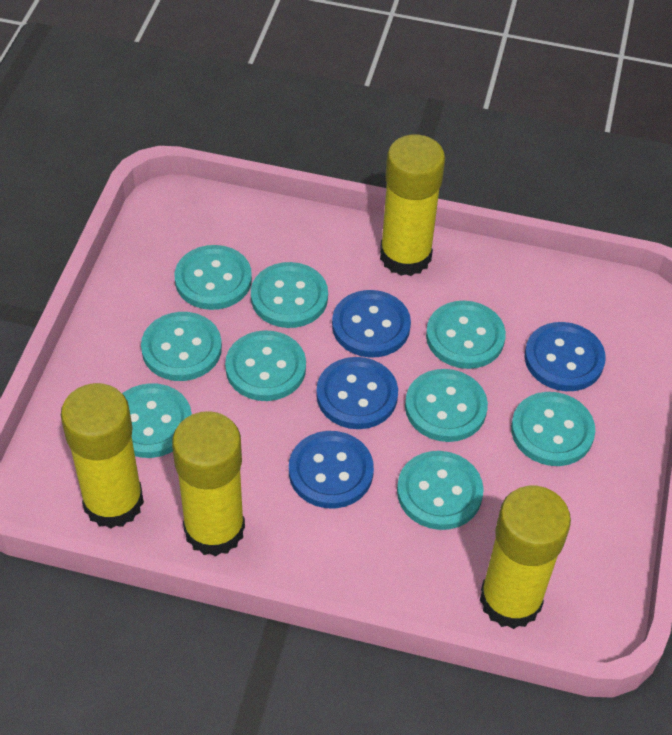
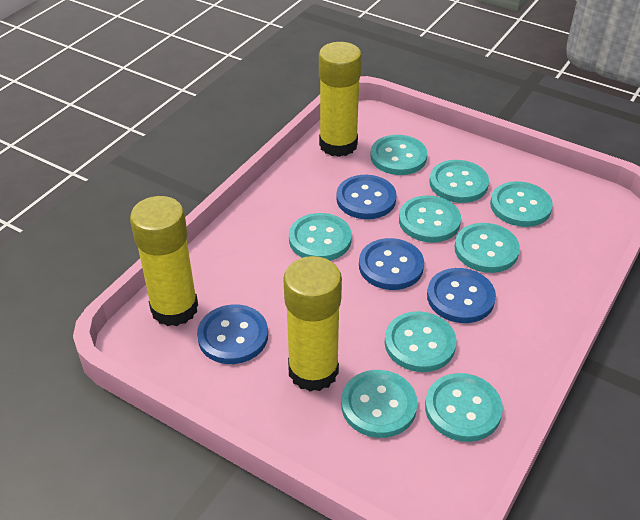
yellow glue stick: 4 -> 3

